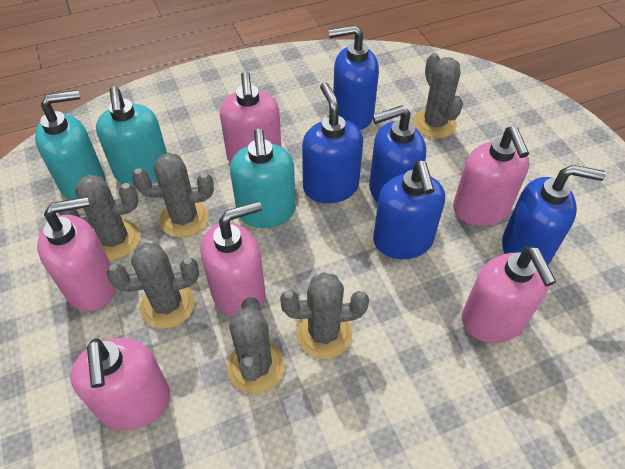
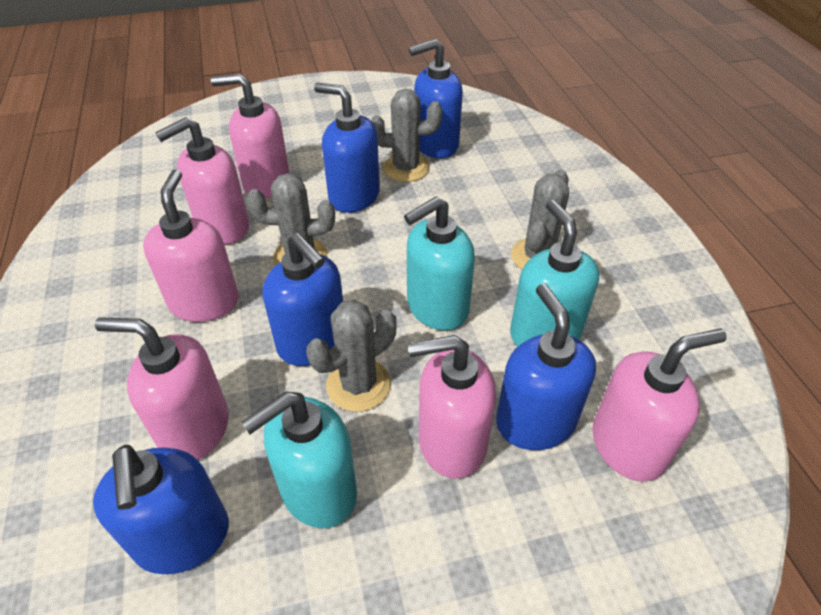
grey cactus: 6 -> 4

